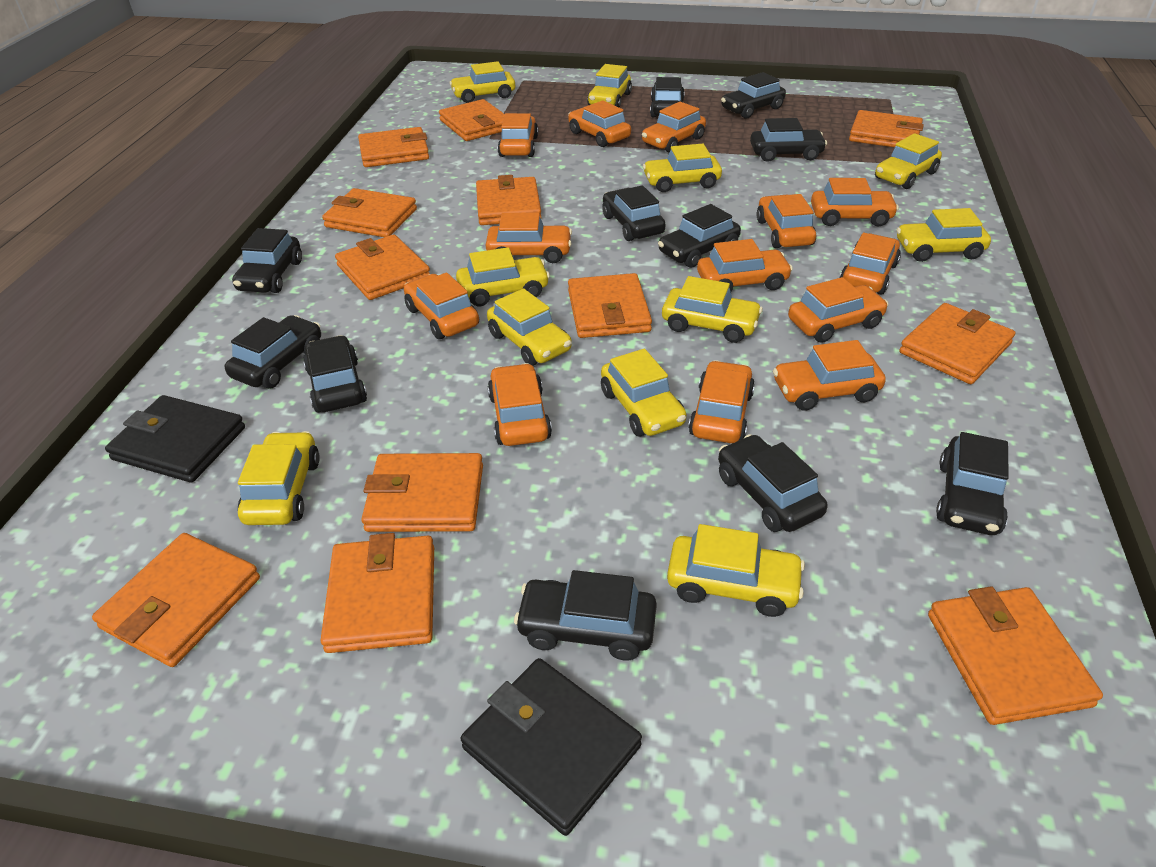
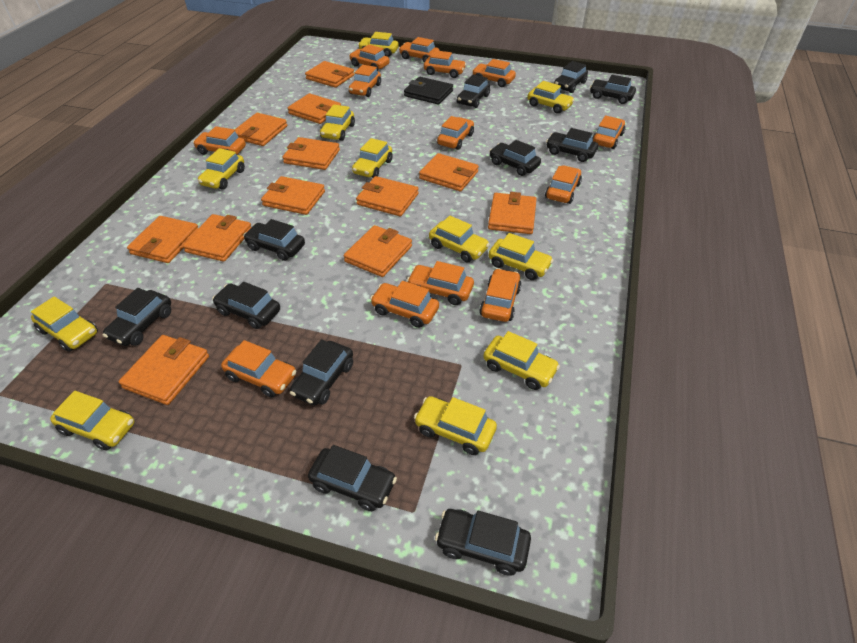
black wallet: 2 -> 1

